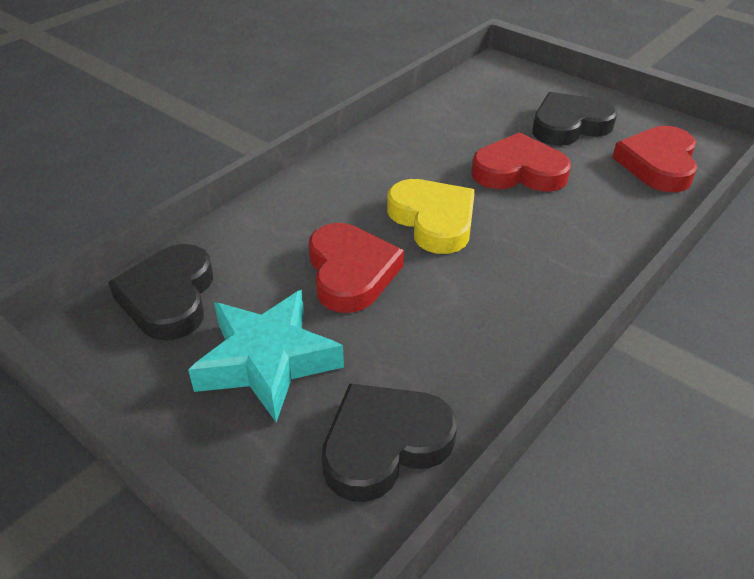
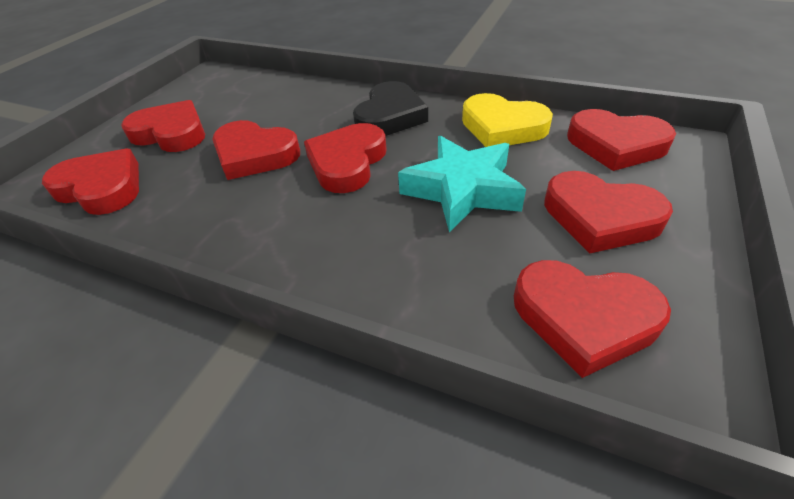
black heart: 3 -> 1
red heart: 3 -> 7

